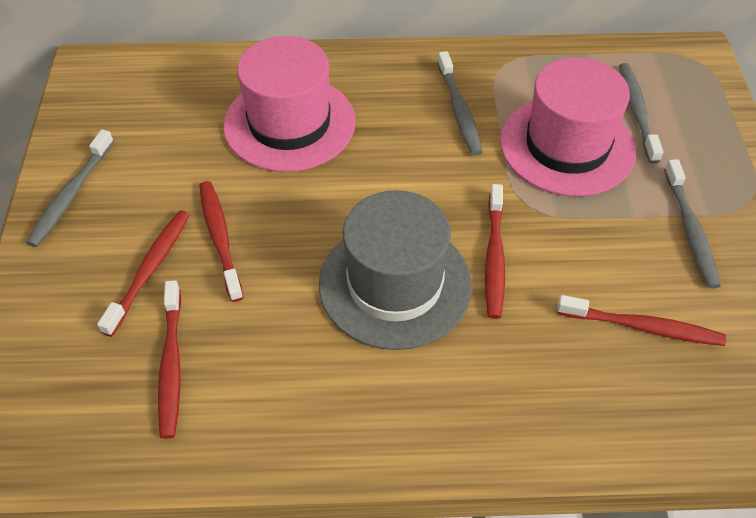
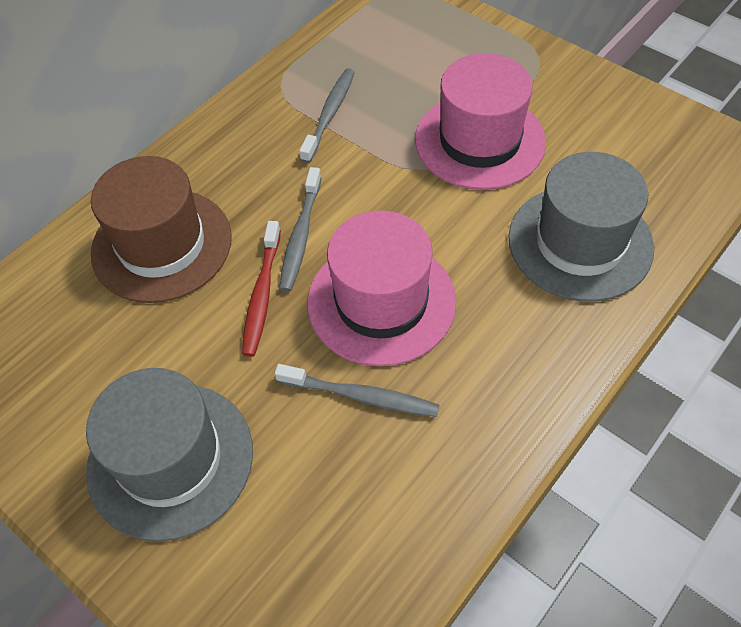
brown hat: 0 -> 1
grey hat: 1 -> 2
grey toothbrush: 4 -> 3
red toothbrush: 5 -> 1

